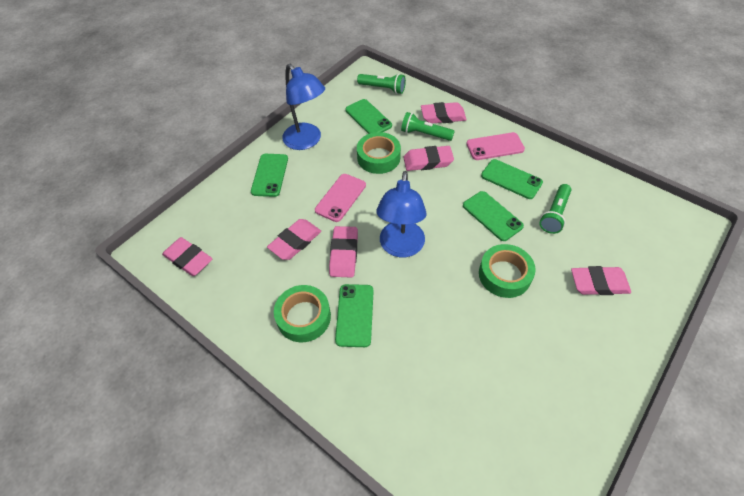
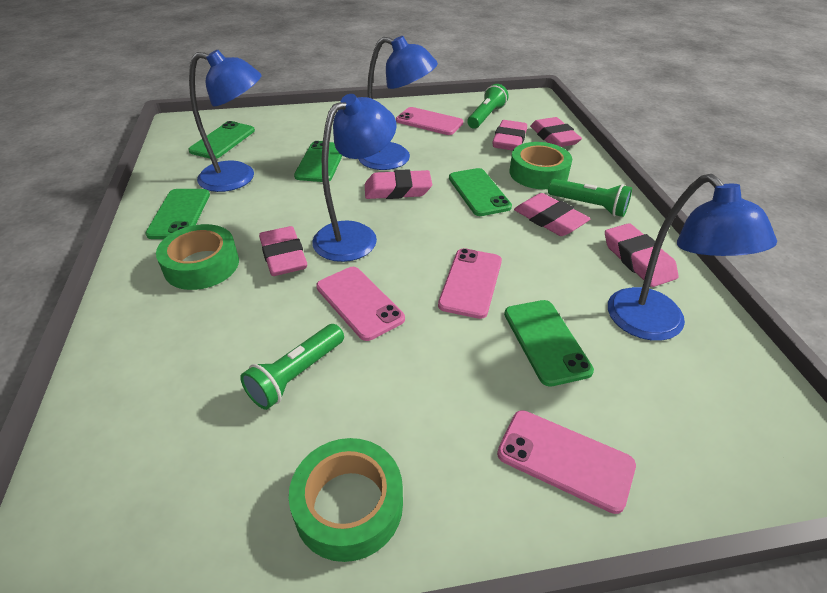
blue lamp: 2 -> 4
pink phone: 2 -> 4

